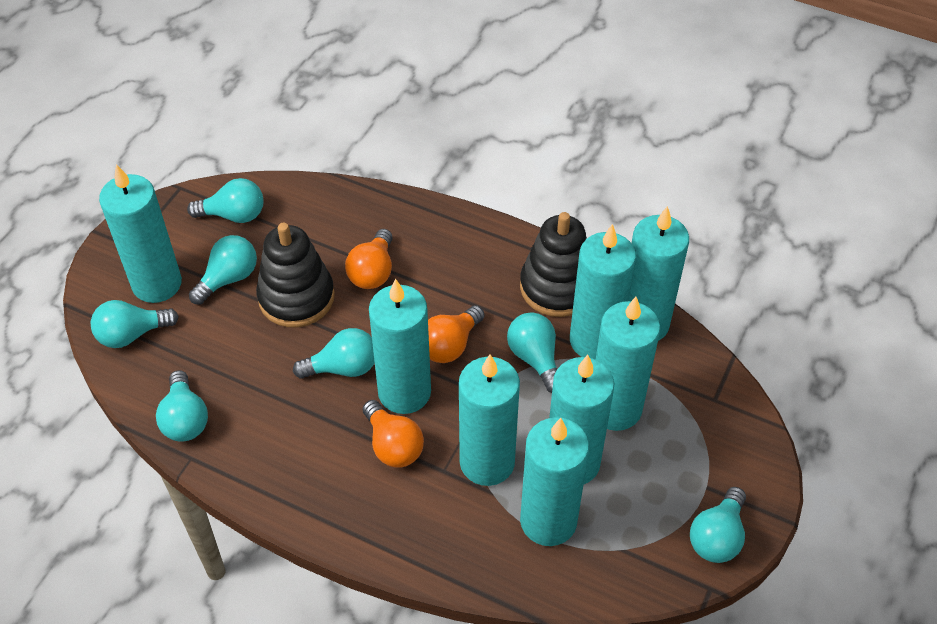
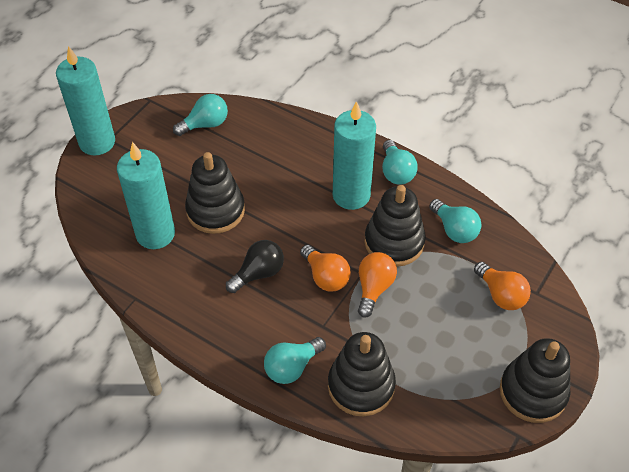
black light bulb: 0 -> 1
black stacking toy: 2 -> 4
turquoise candle: 8 -> 3
turquoise light bulb: 7 -> 4

